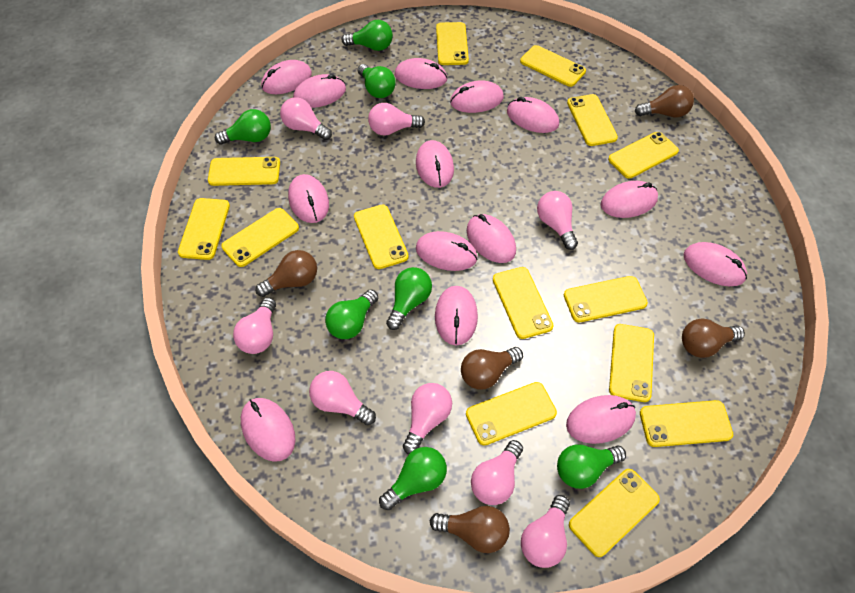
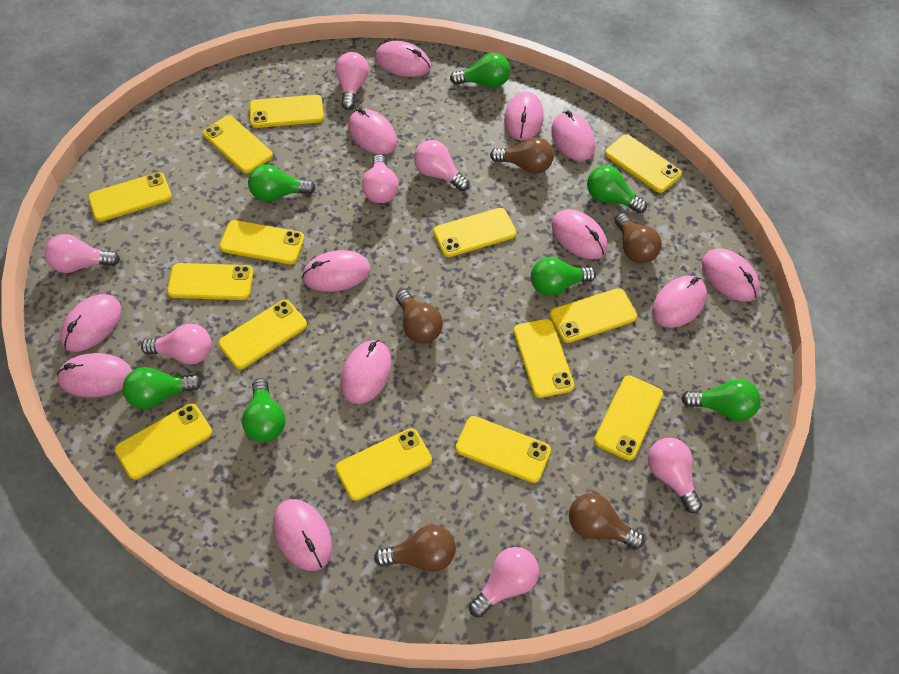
pink light bulb: 8 -> 7
pink mouse: 14 -> 12

